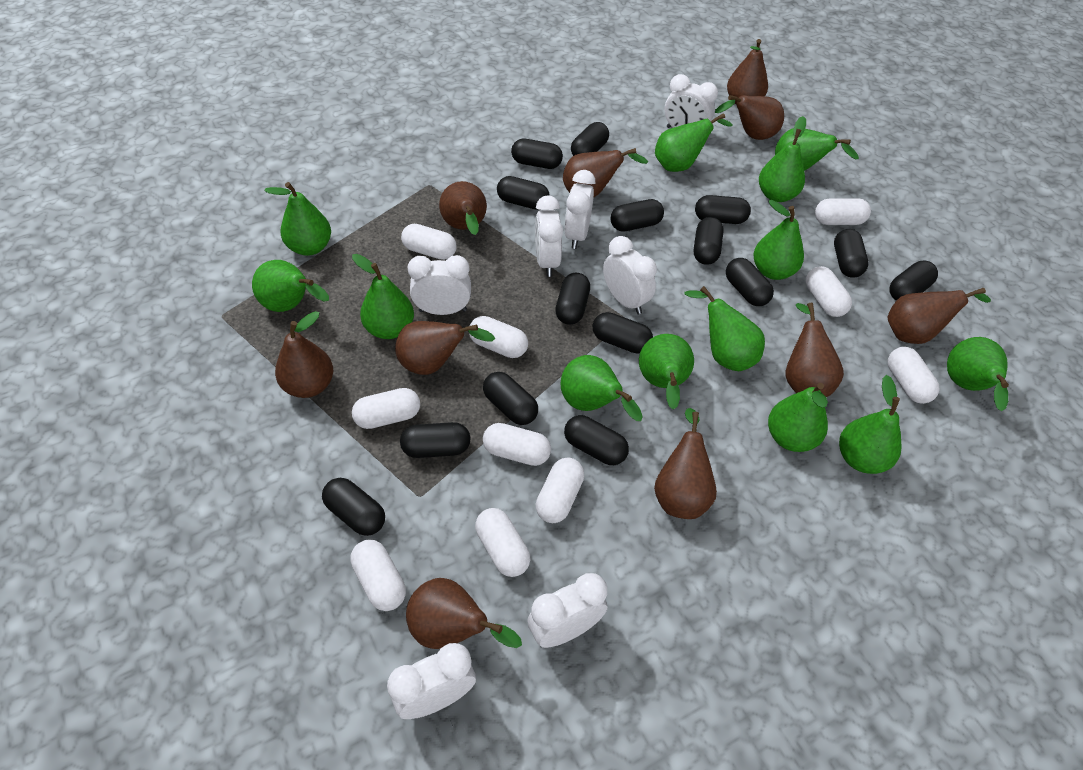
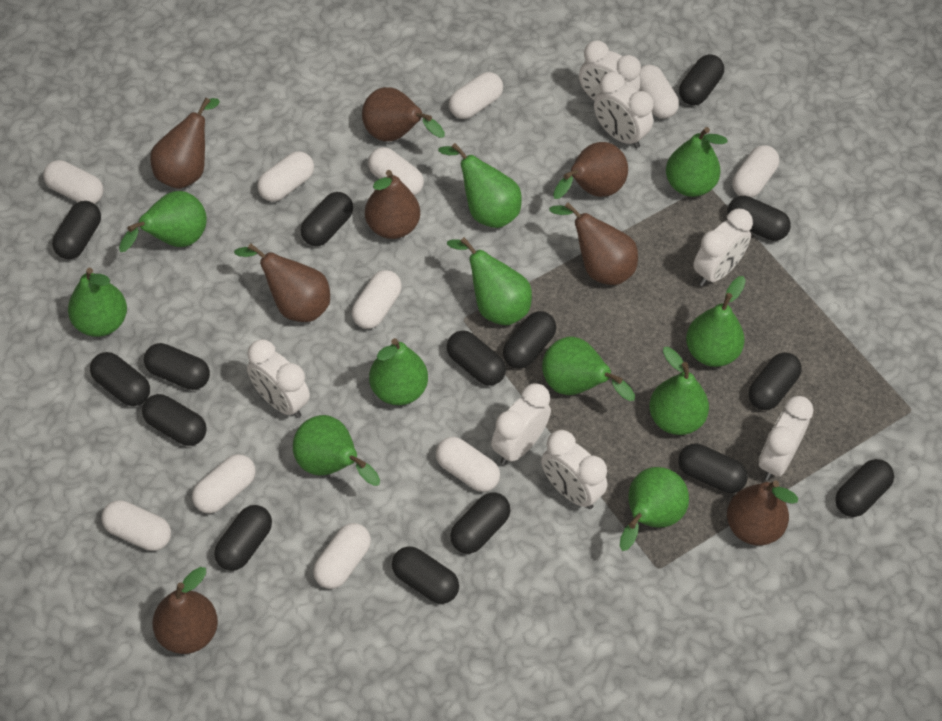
brown pear: 10 -> 8
green pear: 13 -> 11
white capsule: 10 -> 11

